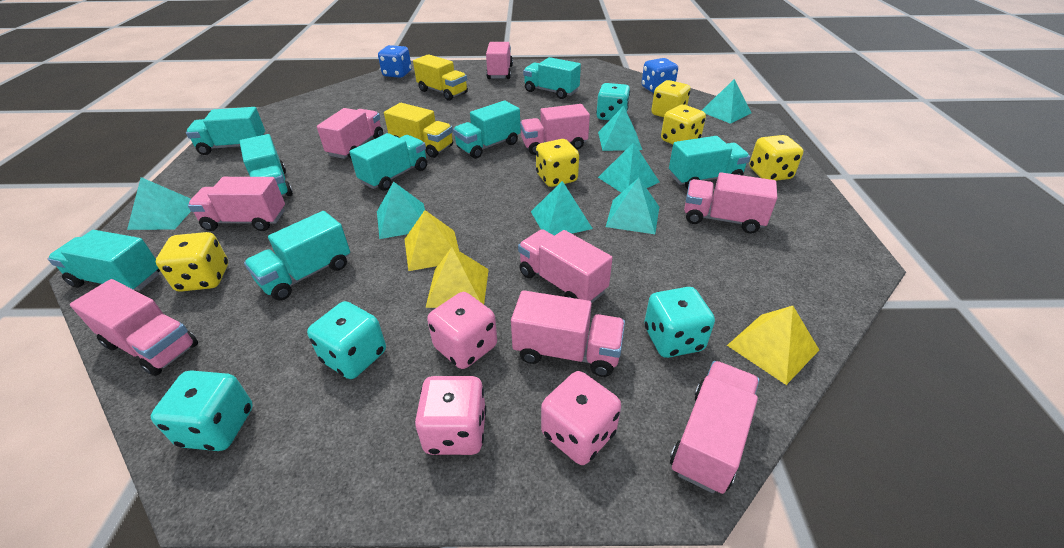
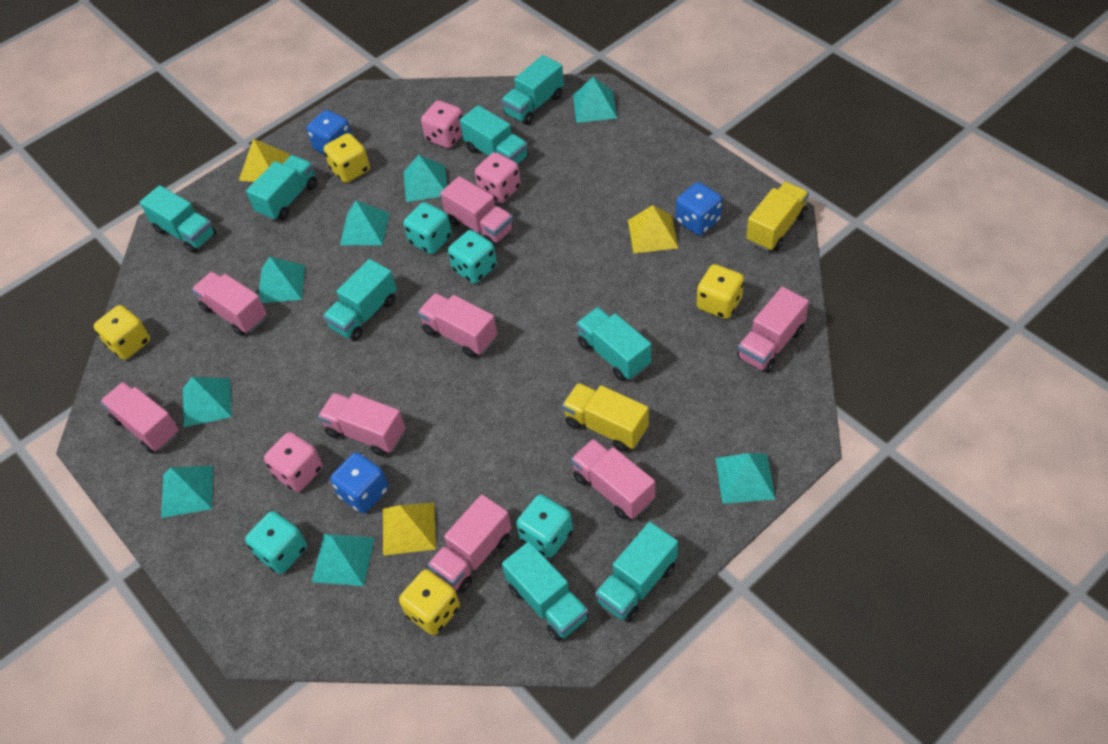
blue dice: 2 -> 3
pink truck: 9 -> 8
turquoise pyramid: 7 -> 8
yellow dice: 5 -> 4

